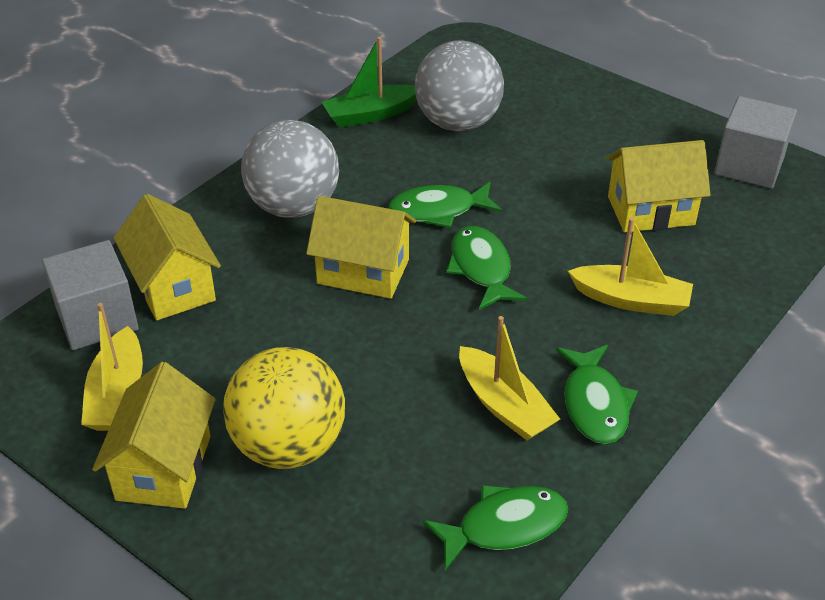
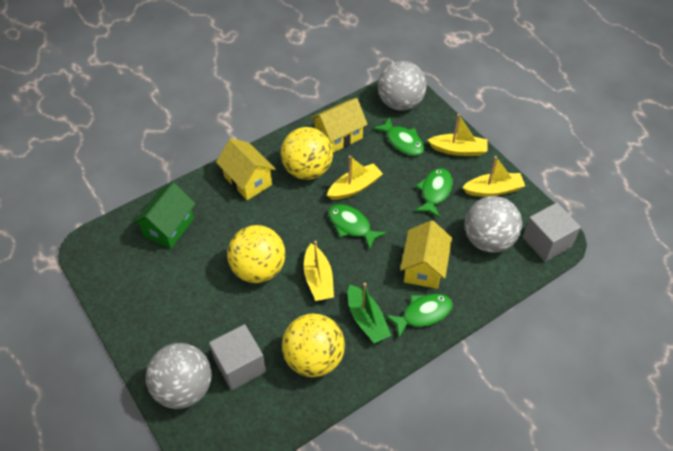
green house: 0 -> 1
grey ball: 2 -> 3
yellow ball: 1 -> 3
yellow boat: 3 -> 4
yellow house: 4 -> 3

